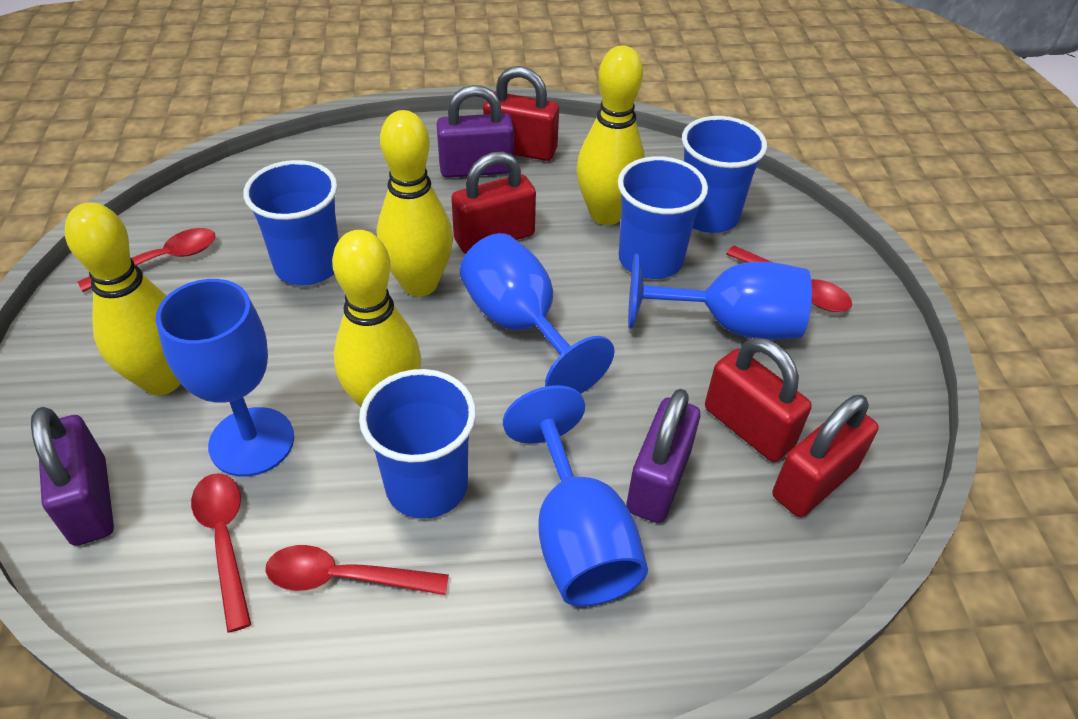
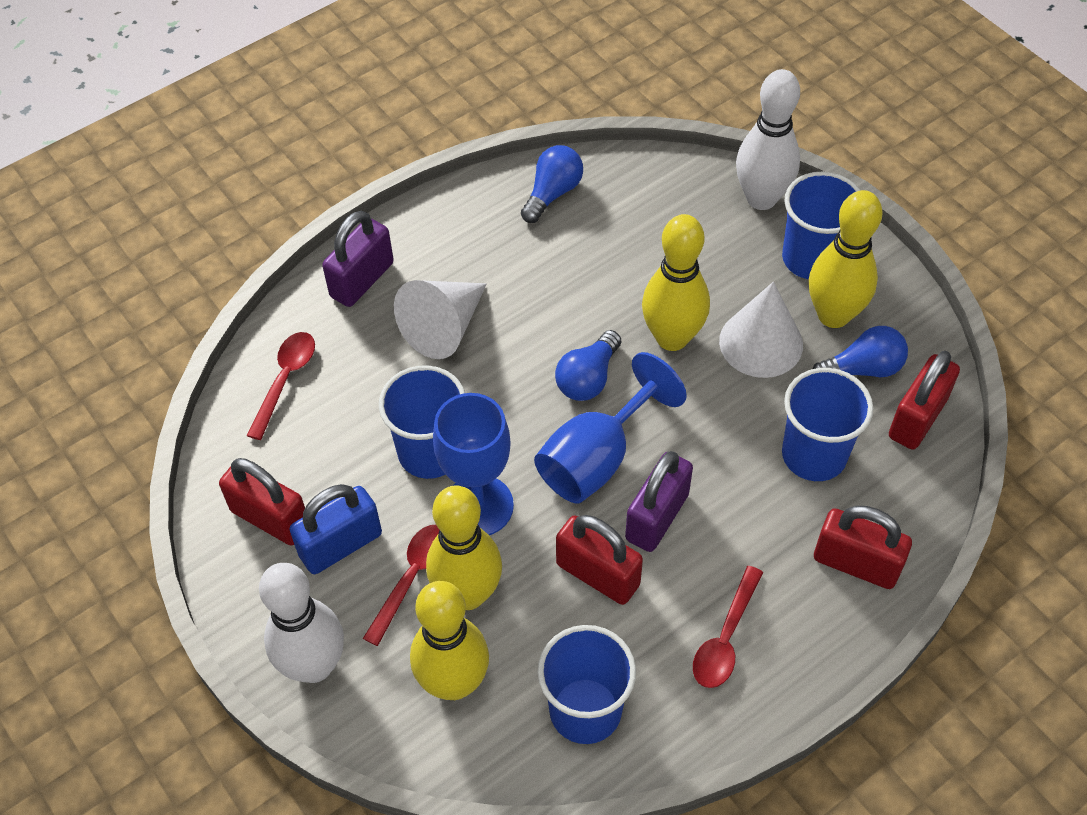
blue goblet: 4 -> 2
blue light bulb: 0 -> 3
blue padlock: 0 -> 1
purple padlock: 3 -> 2
red spoon: 4 -> 3
white bowling pin: 0 -> 2
white cone: 0 -> 2

